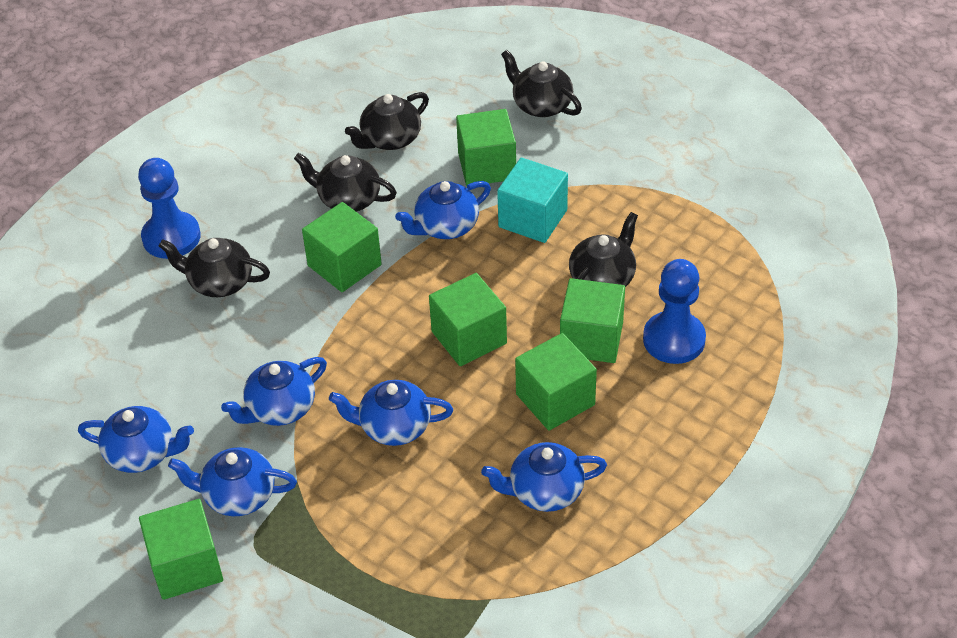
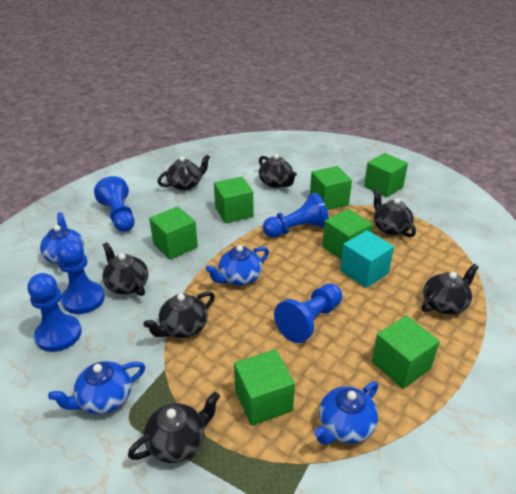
black teapot: 5 -> 7
blue pawn: 2 -> 5
blue teapot: 6 -> 4
green cube: 6 -> 7

